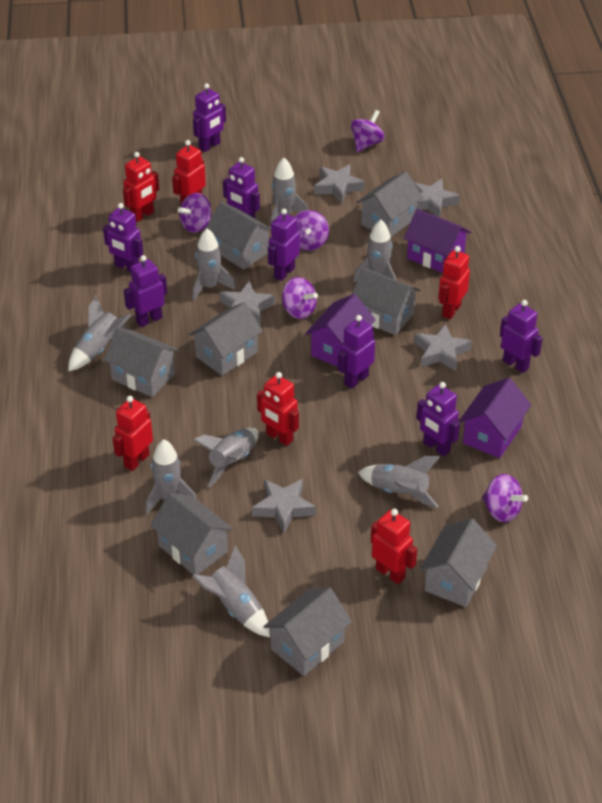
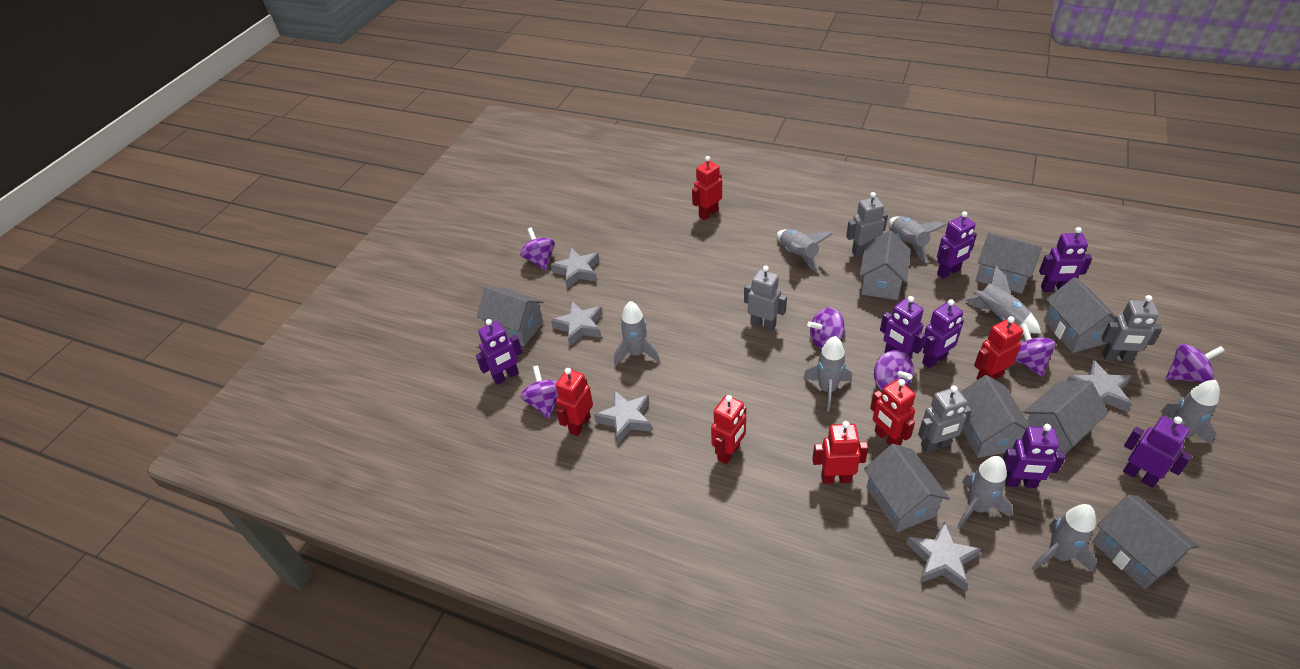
grey robot: 0 -> 4
purple house: 3 -> 0
purple robot: 8 -> 7
purple spinning top: 5 -> 6

